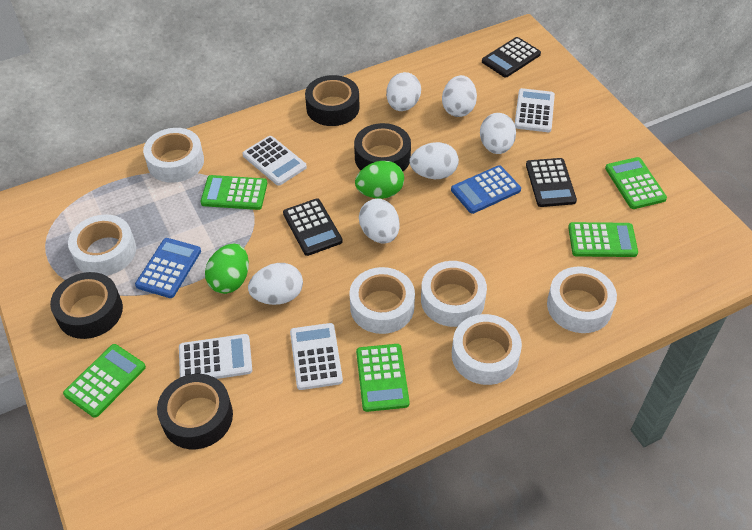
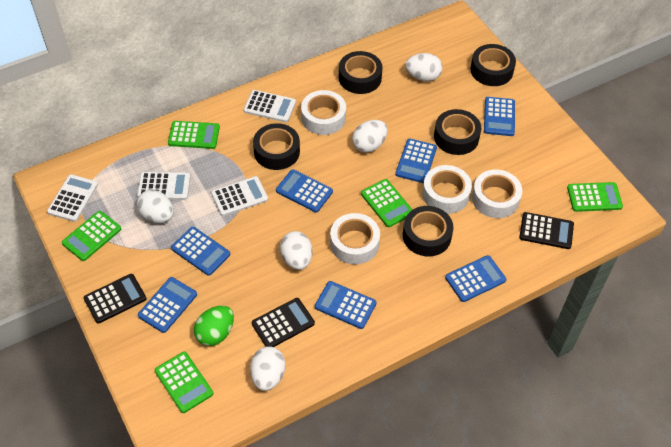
black tape: 4 -> 5
blue calculator: 2 -> 7
green egg: 2 -> 1
white egg: 6 -> 5
white tape: 6 -> 4

